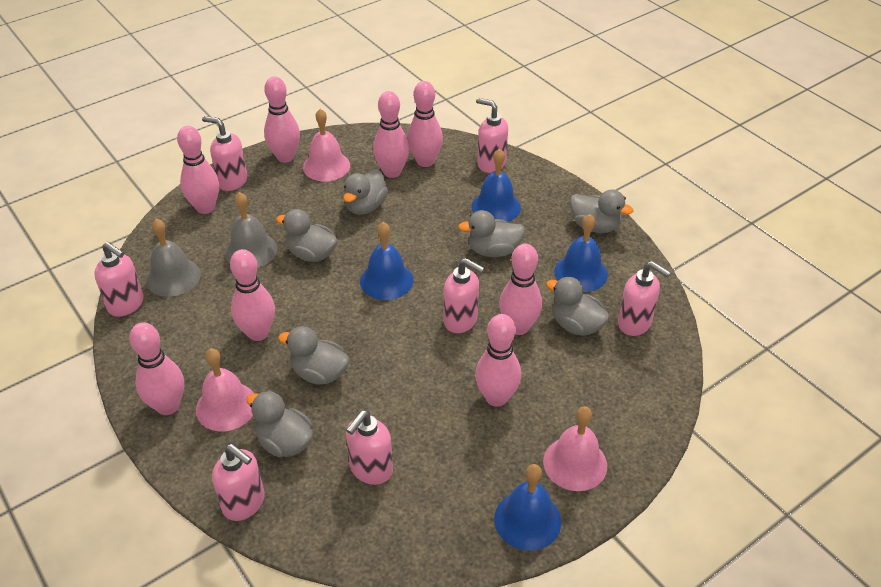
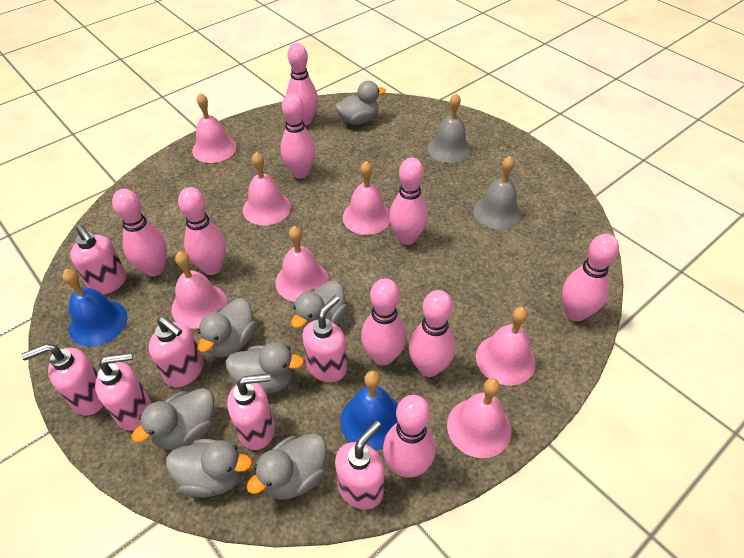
blue bell: 4 -> 2
pink bell: 3 -> 7
pink bowling pin: 8 -> 9

